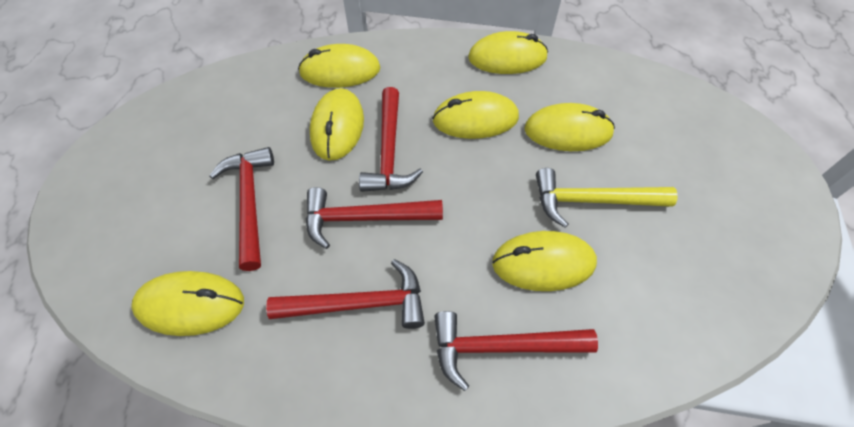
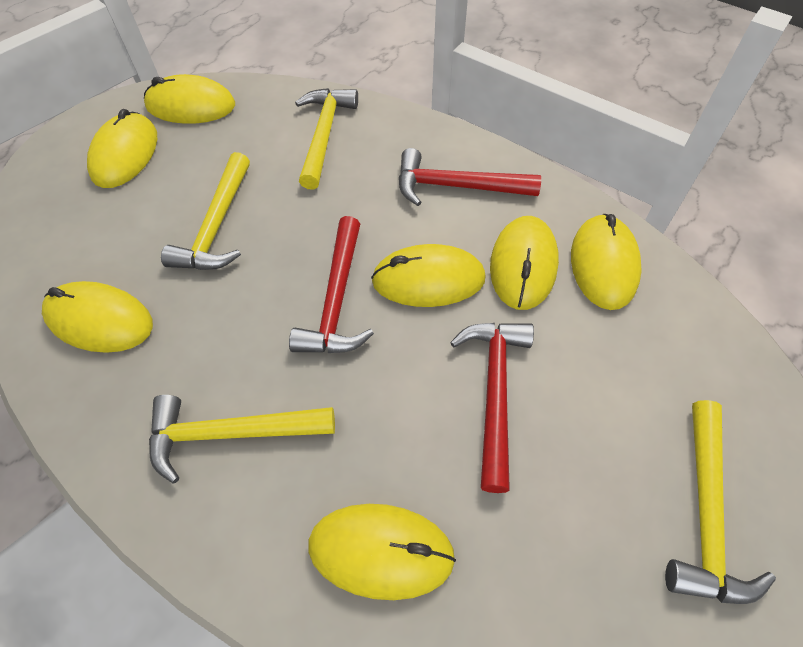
red hammer: 5 -> 3
yellow hammer: 1 -> 4

